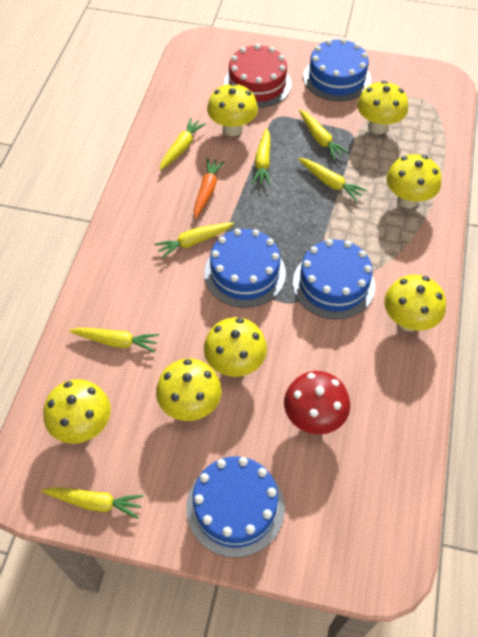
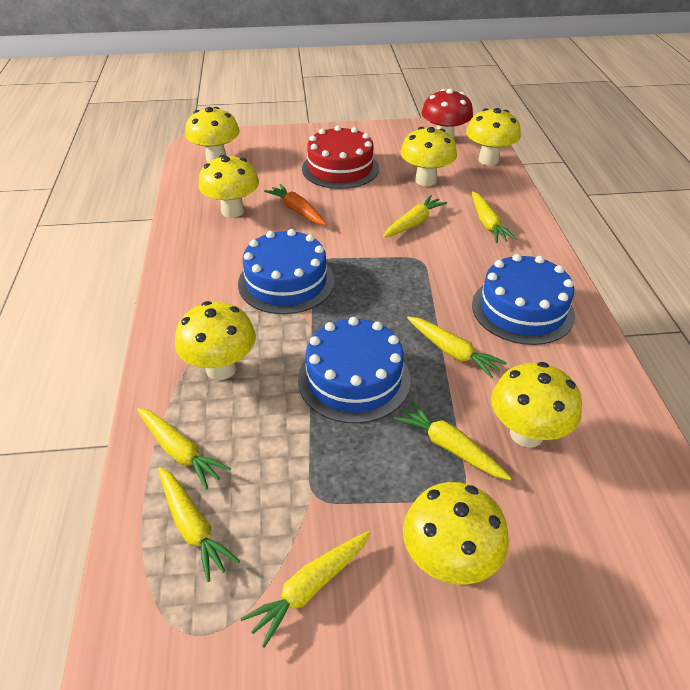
blue cake: 4 -> 3

